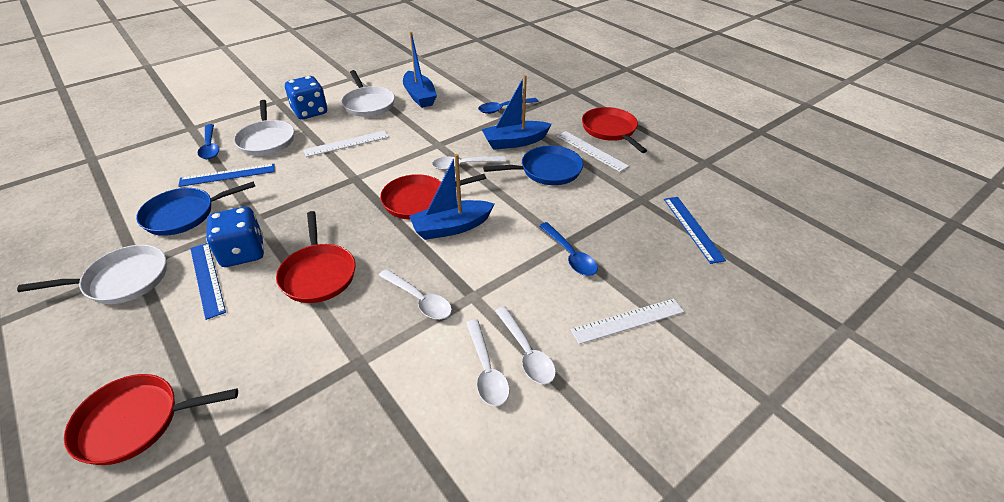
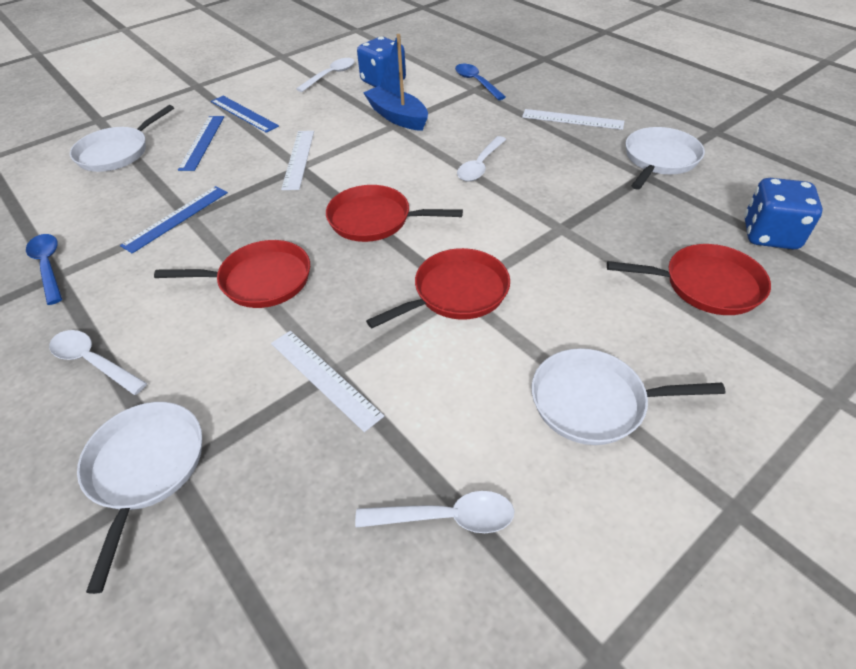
blue boat: 3 -> 1
blue pan: 2 -> 0
blue spoon: 3 -> 2
white pan: 3 -> 4

